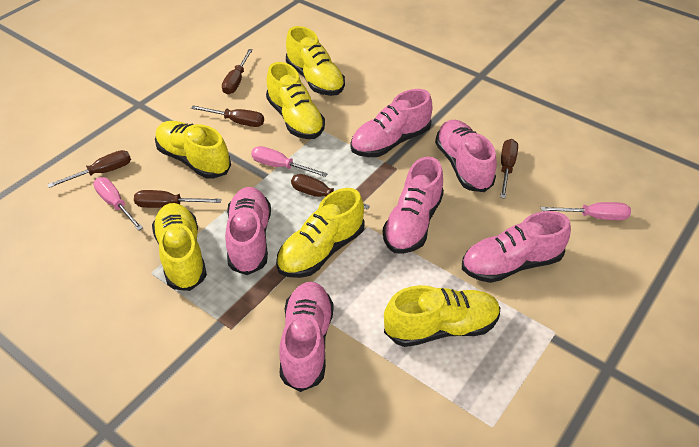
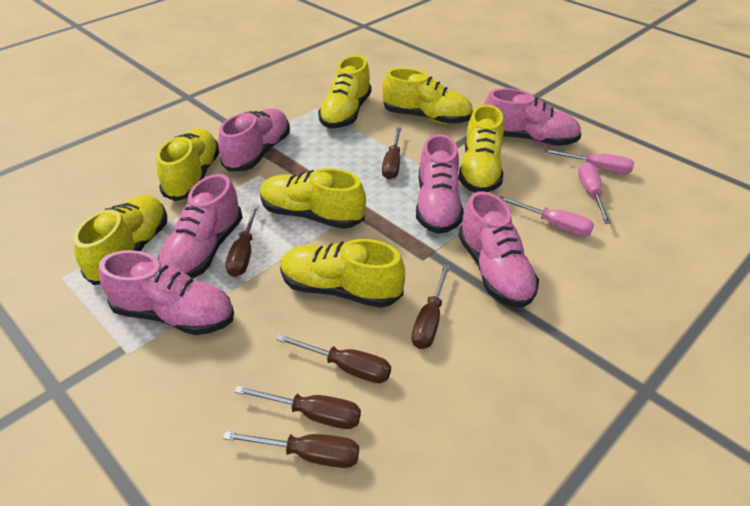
yellow shoe: 6 -> 7

